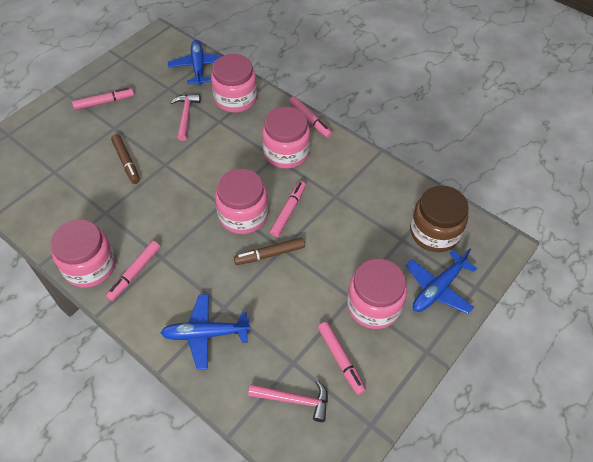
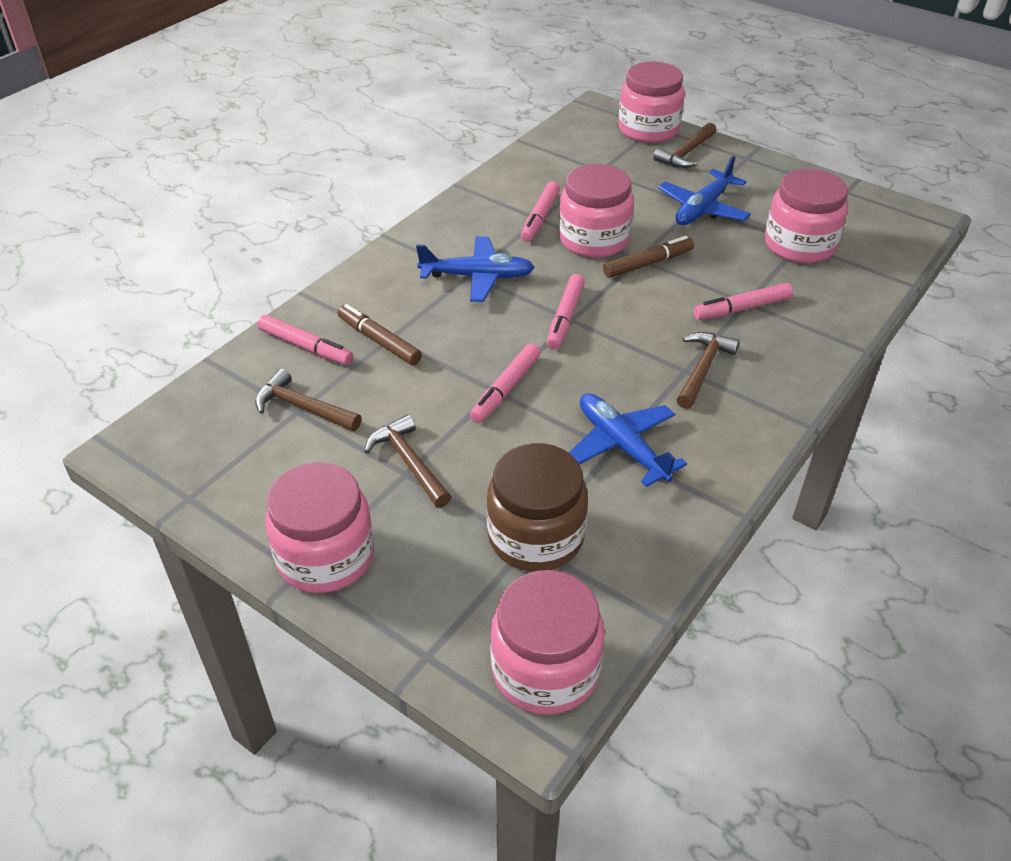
brown hammer: 0 -> 4
pink hammer: 2 -> 0

